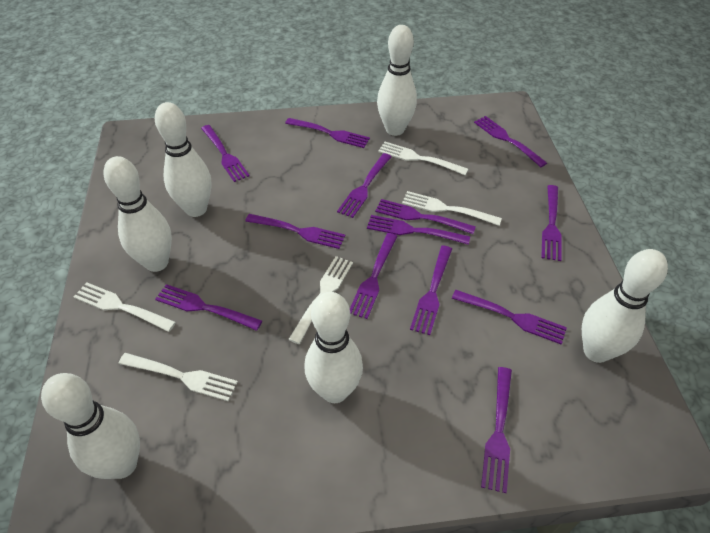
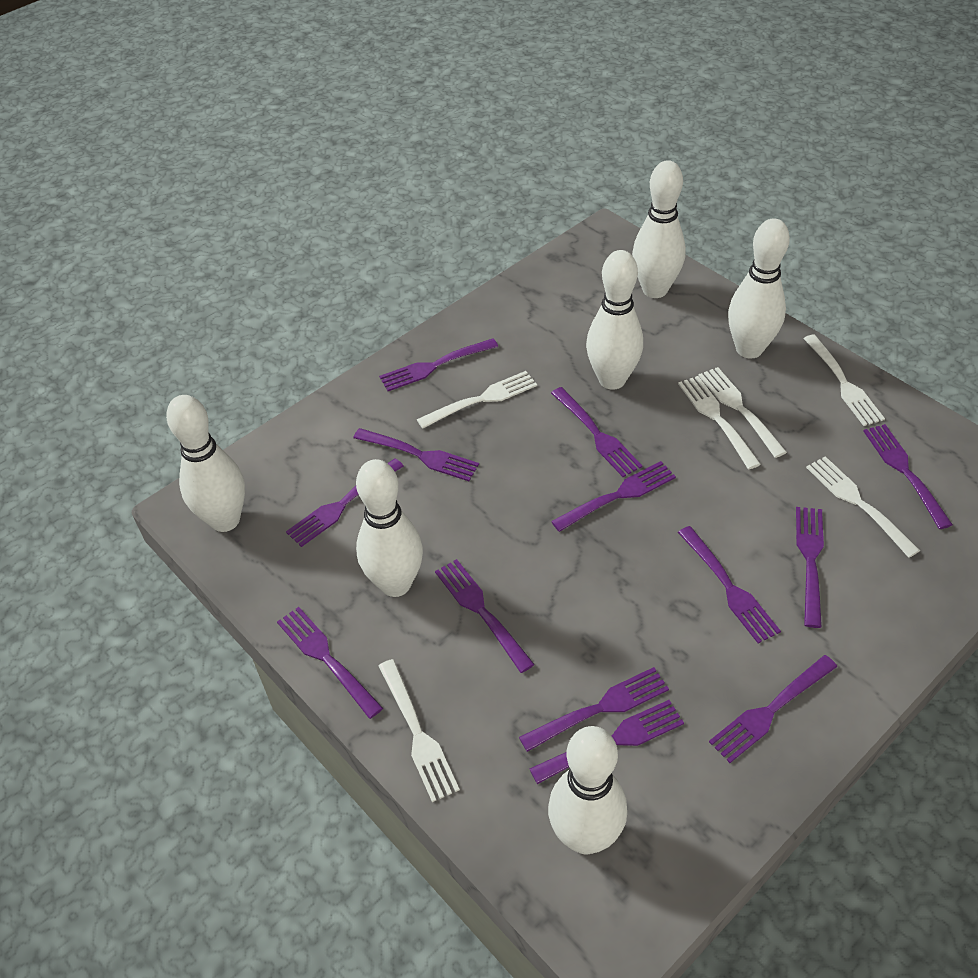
white fork: 5 -> 6

